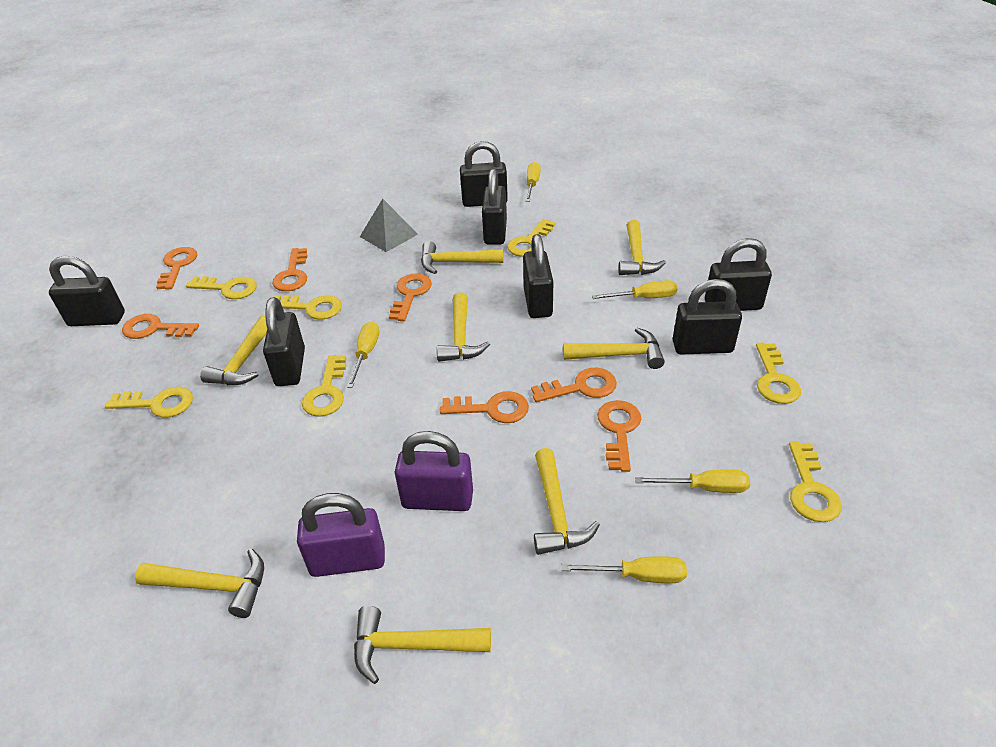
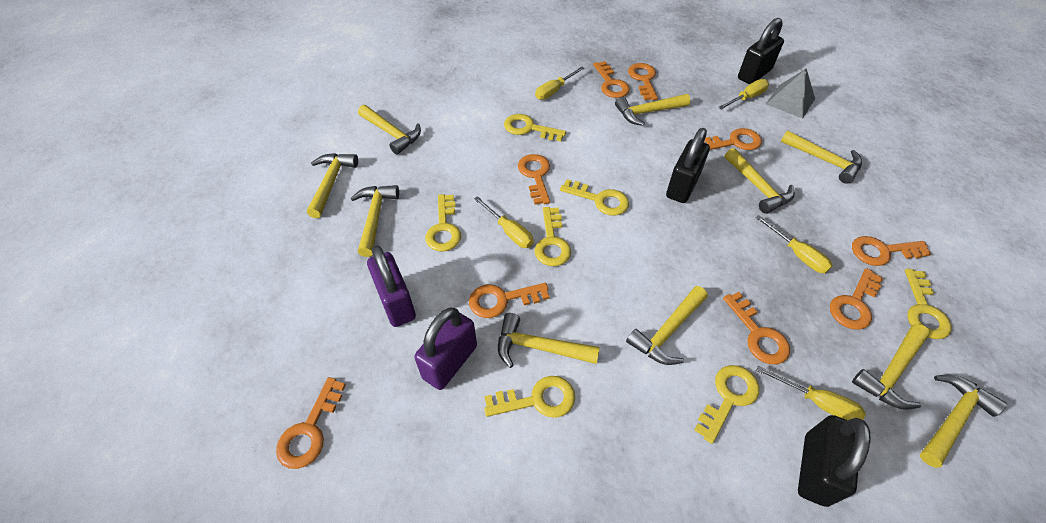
black padlock: 7 -> 3
orange key: 7 -> 9
yellow hammer: 8 -> 10

